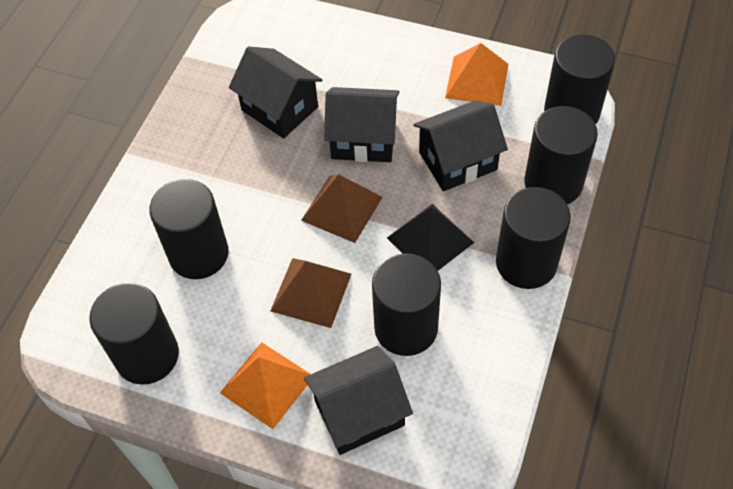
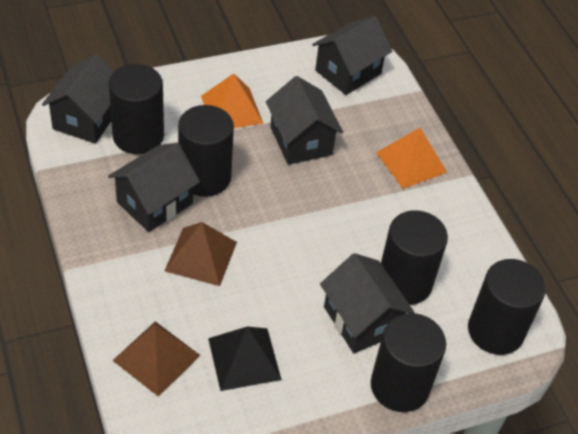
black cylinder: 6 -> 5
black house: 4 -> 5

